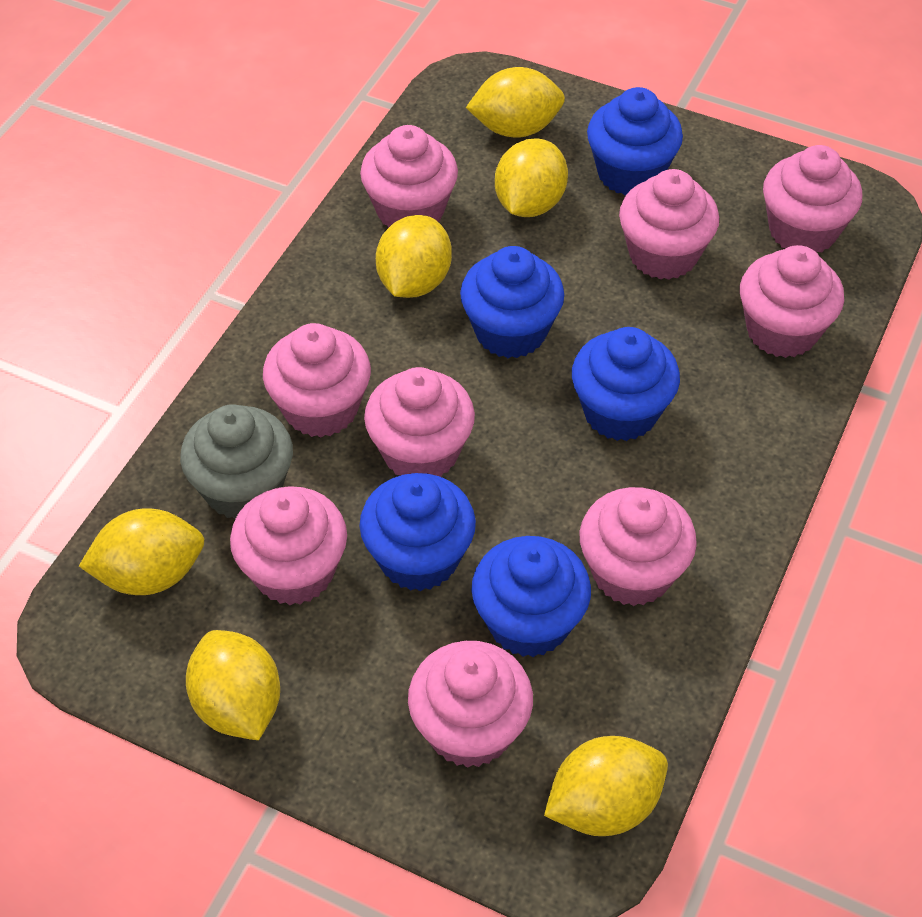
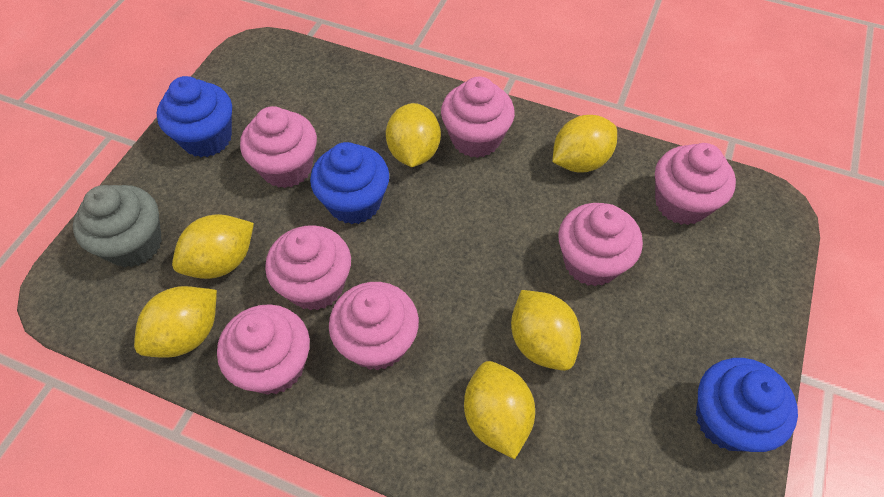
blue cupcake: 5 -> 3
pink cupcake: 9 -> 7

